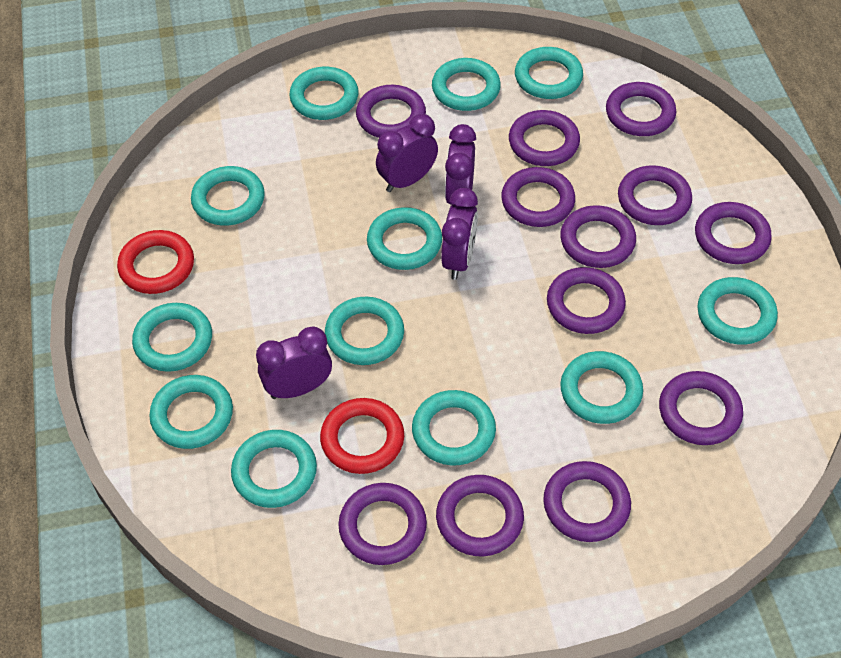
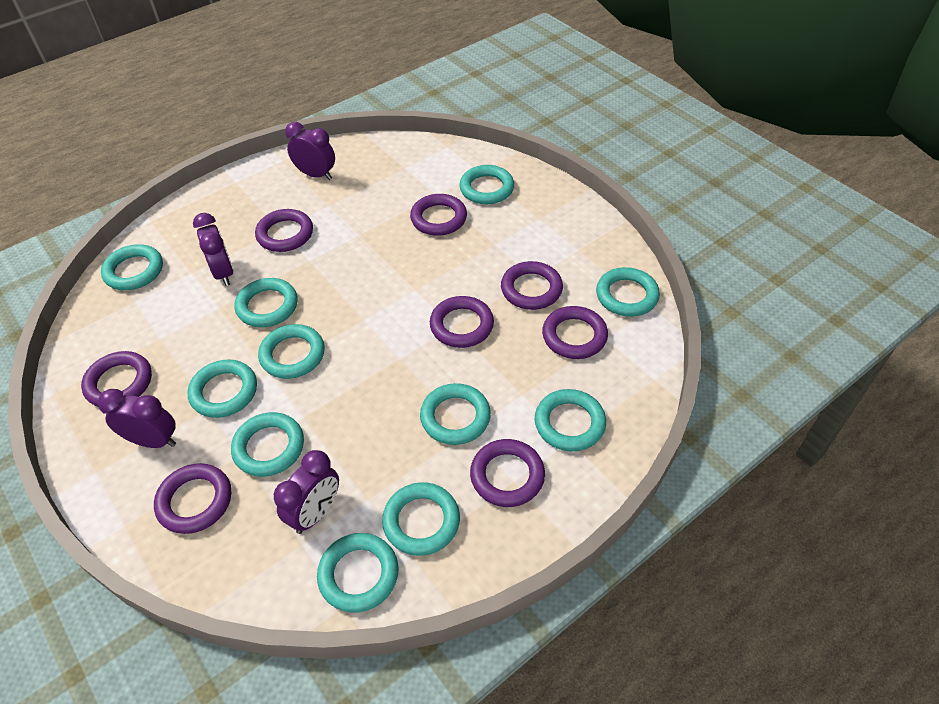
purple ring: 12 -> 8
red ring: 2 -> 0
turquoise ring: 12 -> 11

